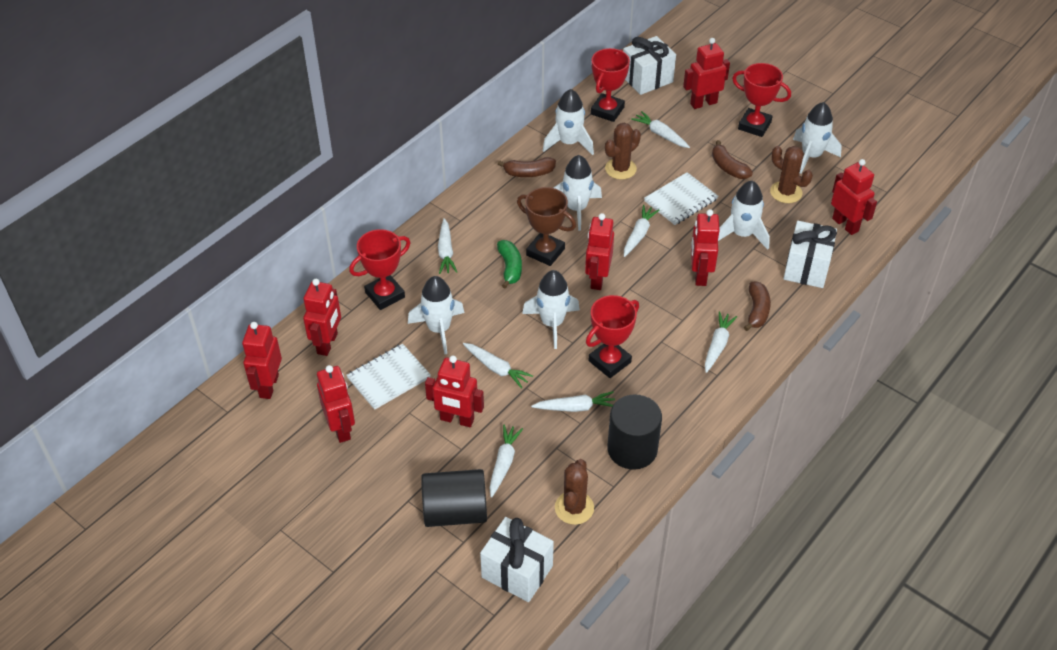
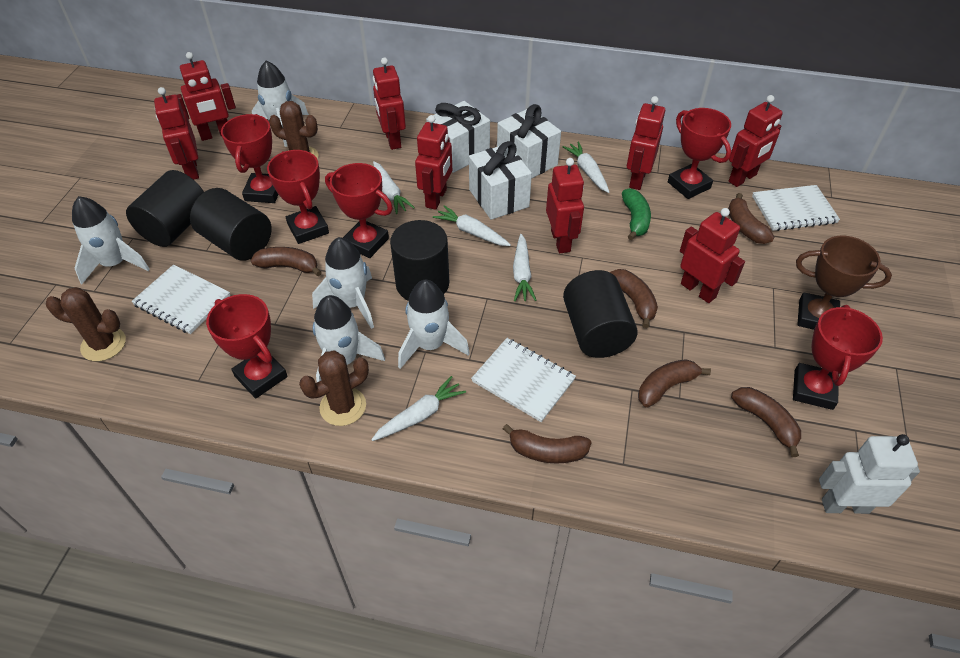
black cylinder: 2 -> 4
brown banana: 3 -> 6
red trophy: 4 -> 6
white carrot: 7 -> 5
white notebook: 2 -> 3
white robot: 0 -> 1
white rocket: 6 -> 5

